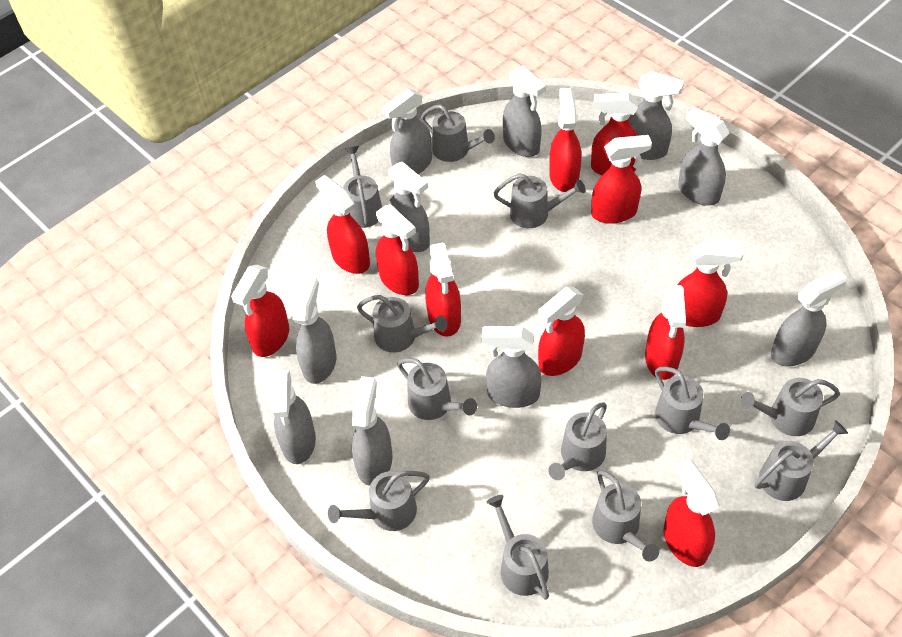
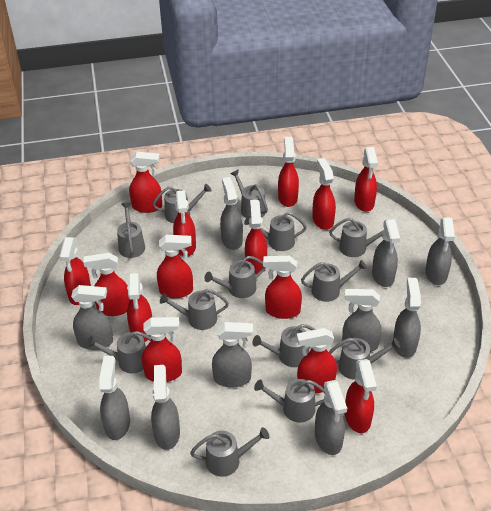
grey watering can: 12 -> 13
red spray bottle: 11 -> 14

